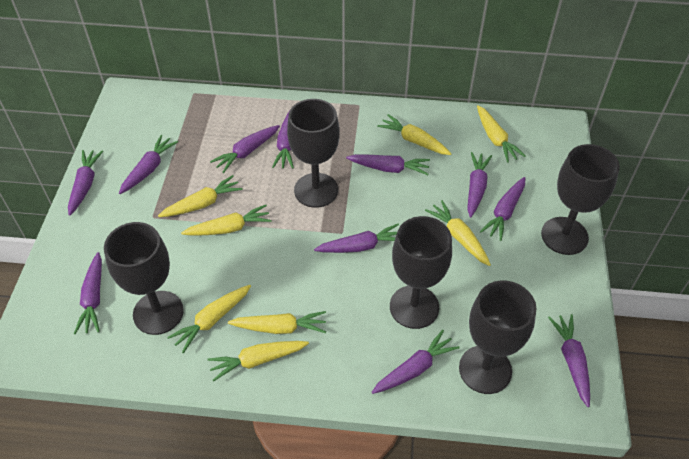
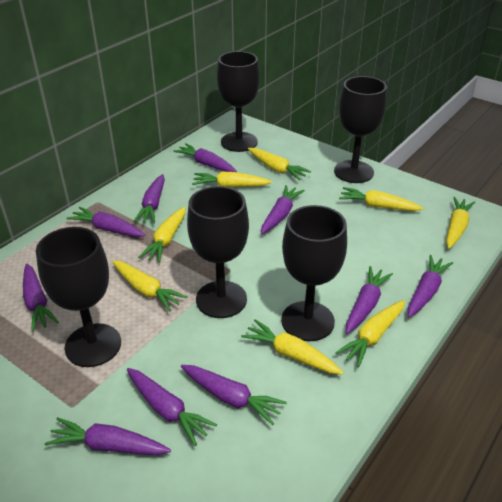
purple carrot: 11 -> 10

